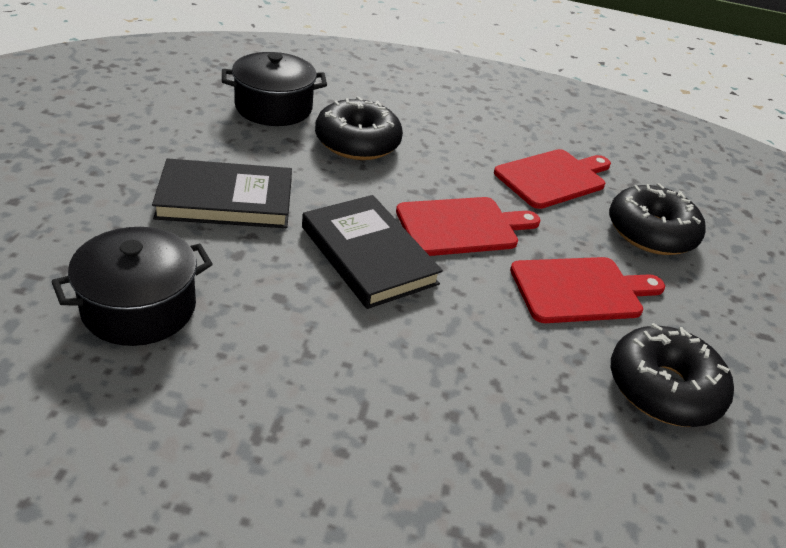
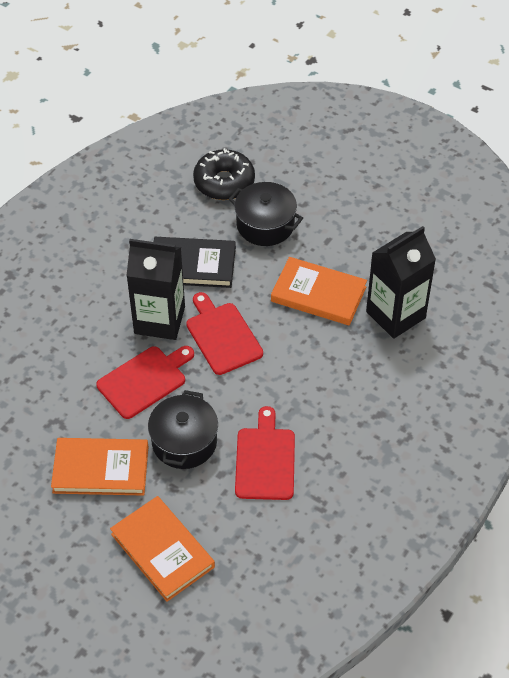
black book: 2 -> 1
black carton: 0 -> 2
black donut: 3 -> 1
orange book: 0 -> 3

